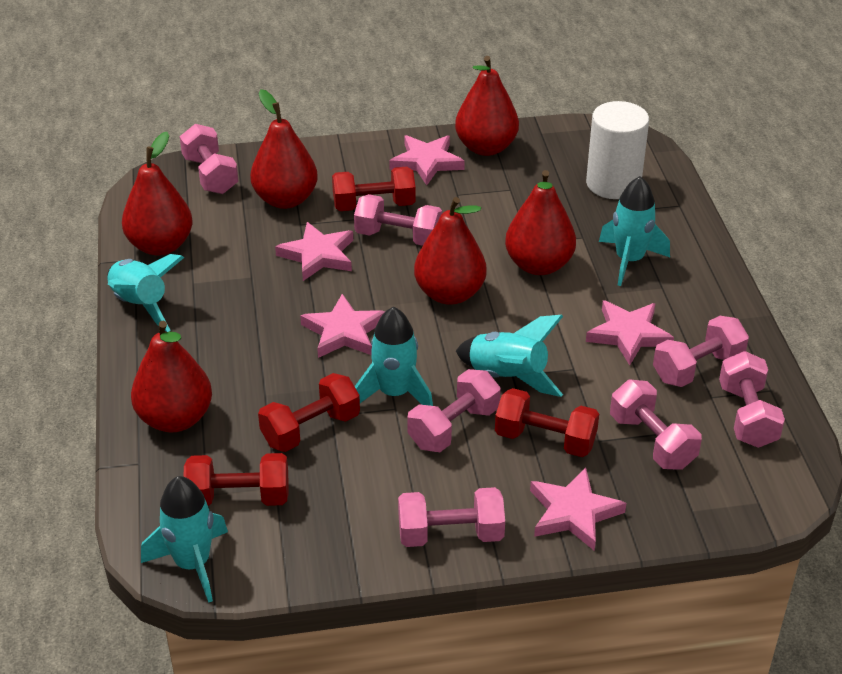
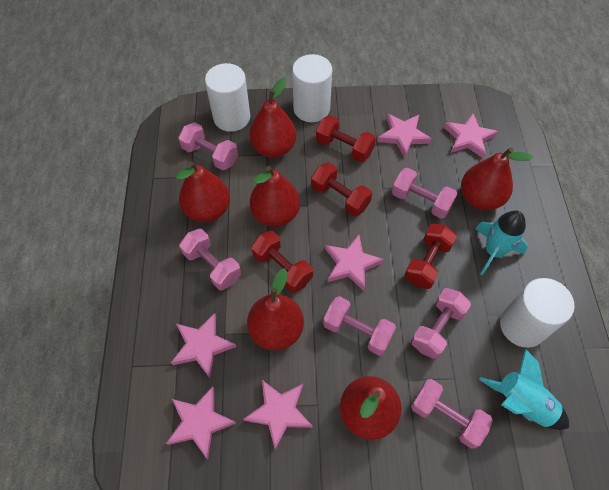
pink dumbbell: 7 -> 6
pink star: 5 -> 6
turquoise rocket: 5 -> 2
white cylinder: 1 -> 3

